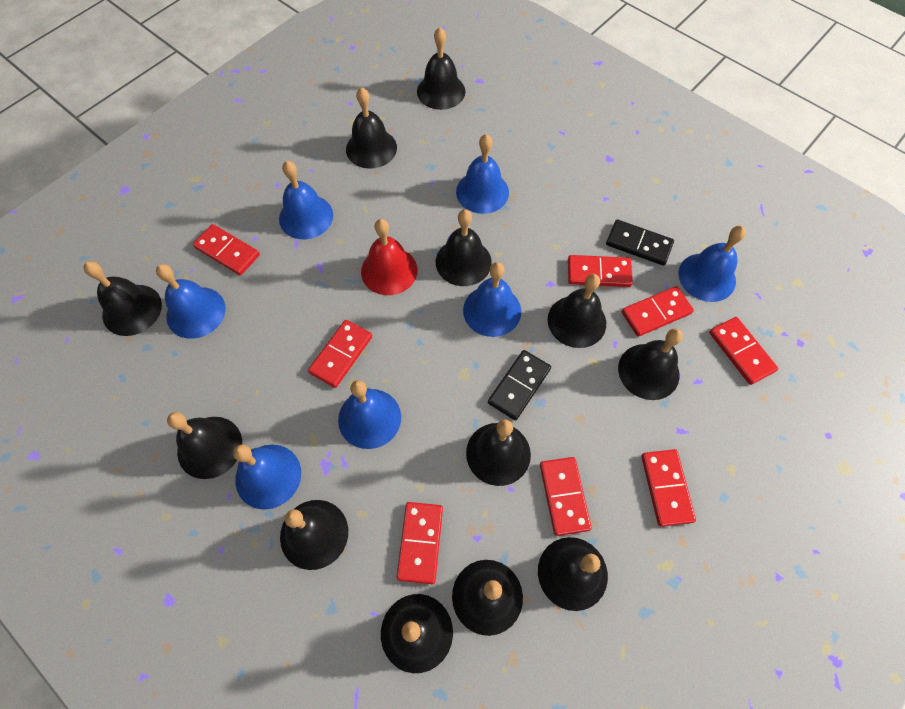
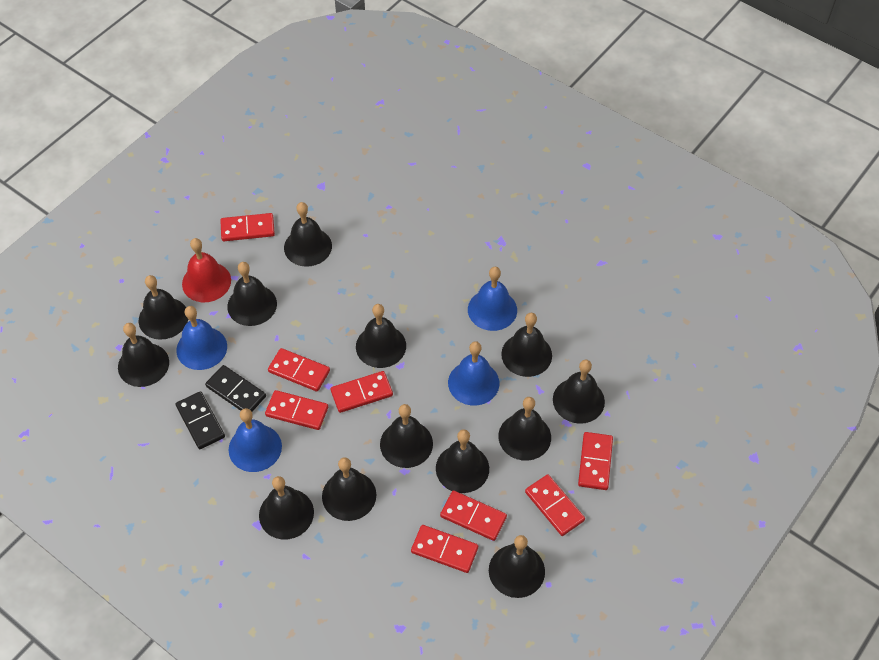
black bell: 12 -> 13
blue bell: 7 -> 4

